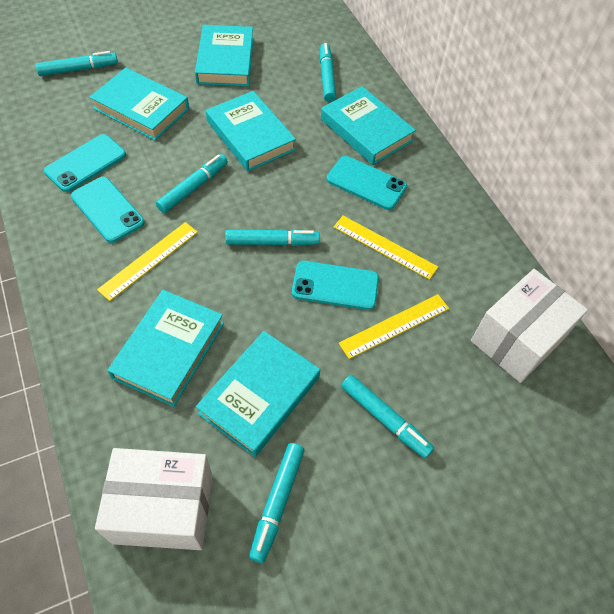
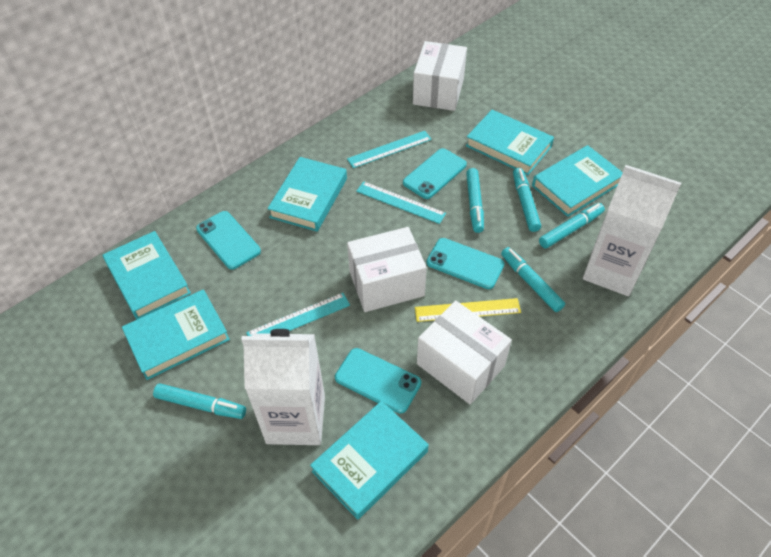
turquoise marker: 6 -> 5
turquoise ruler: 0 -> 3
white box: 2 -> 3
white carton: 0 -> 2
yellow ruler: 3 -> 1

